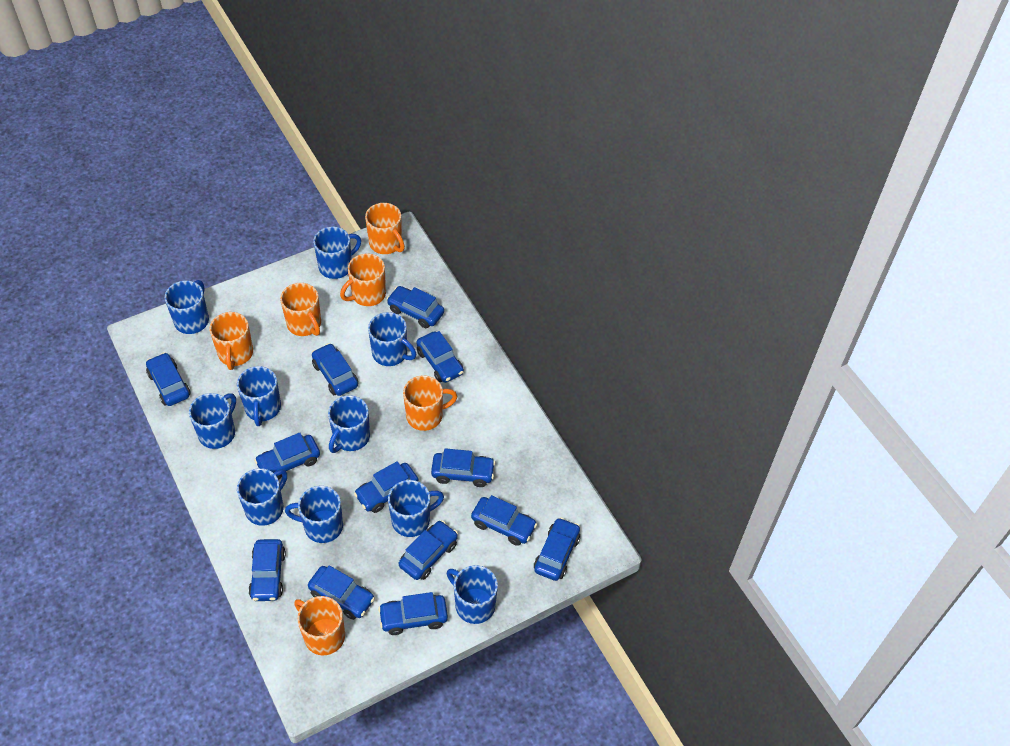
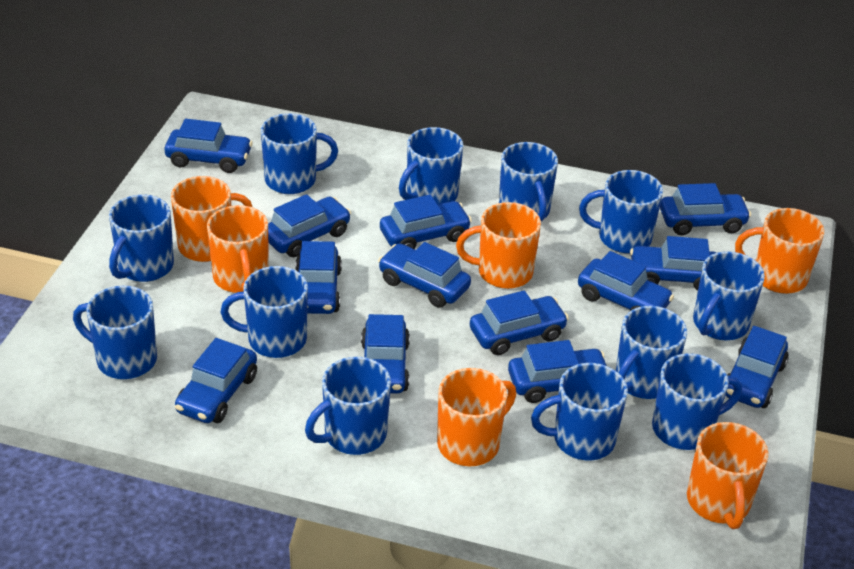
blue mug: 10 -> 12

